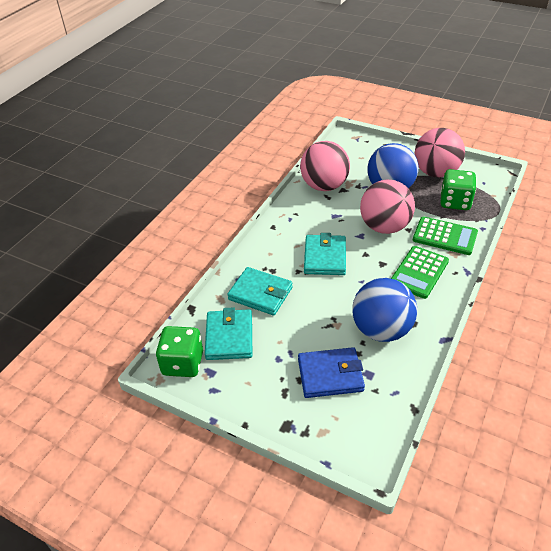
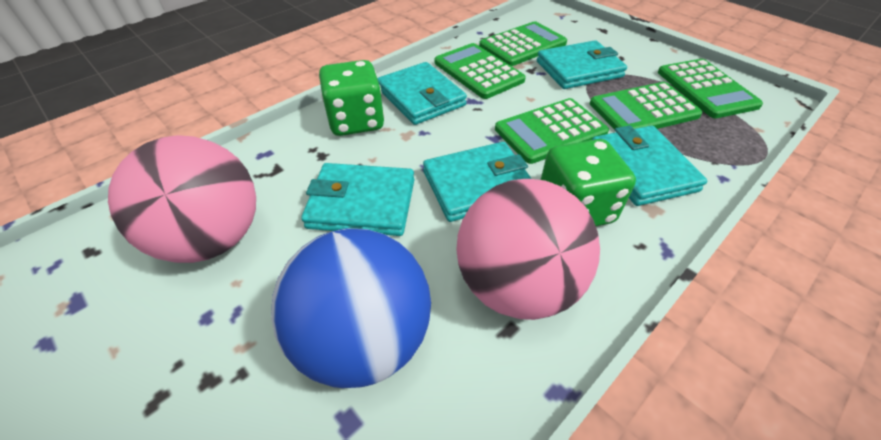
blue ball: 2 -> 1
blue wallet: 1 -> 0
green calculator: 2 -> 5
pink ball: 3 -> 2
turquoise wallet: 3 -> 5

